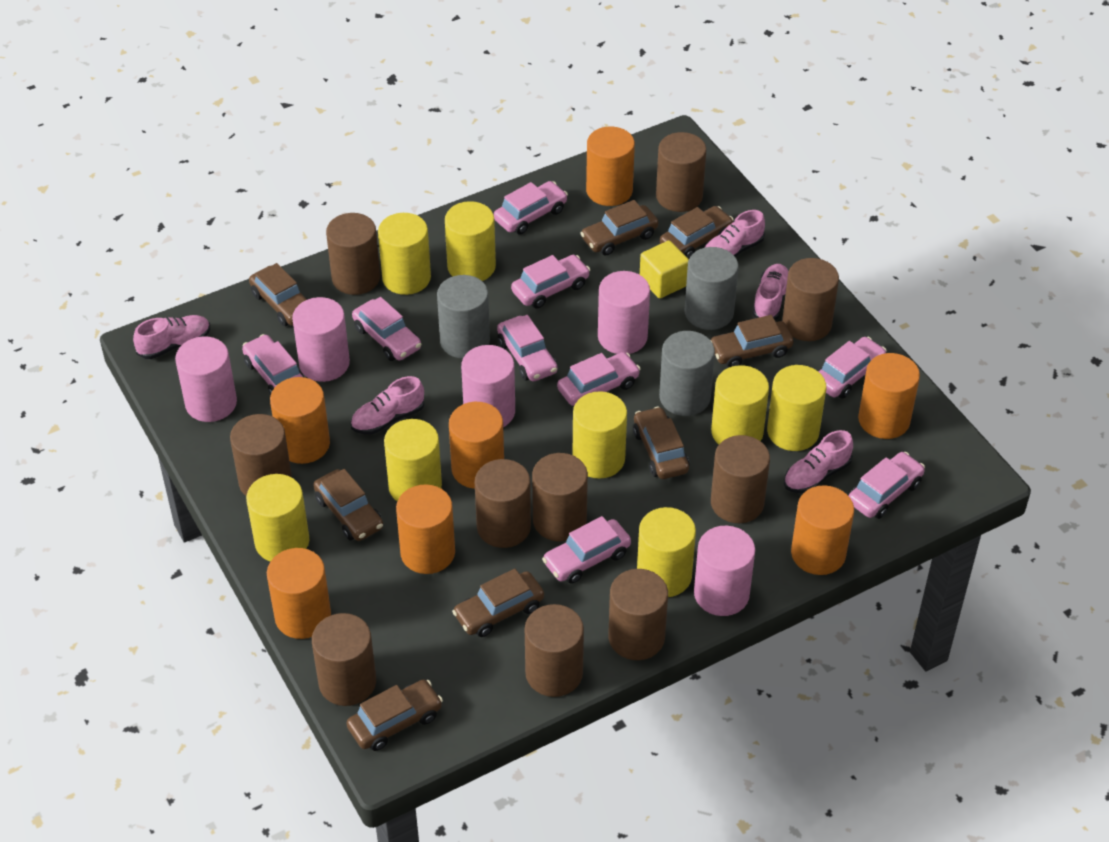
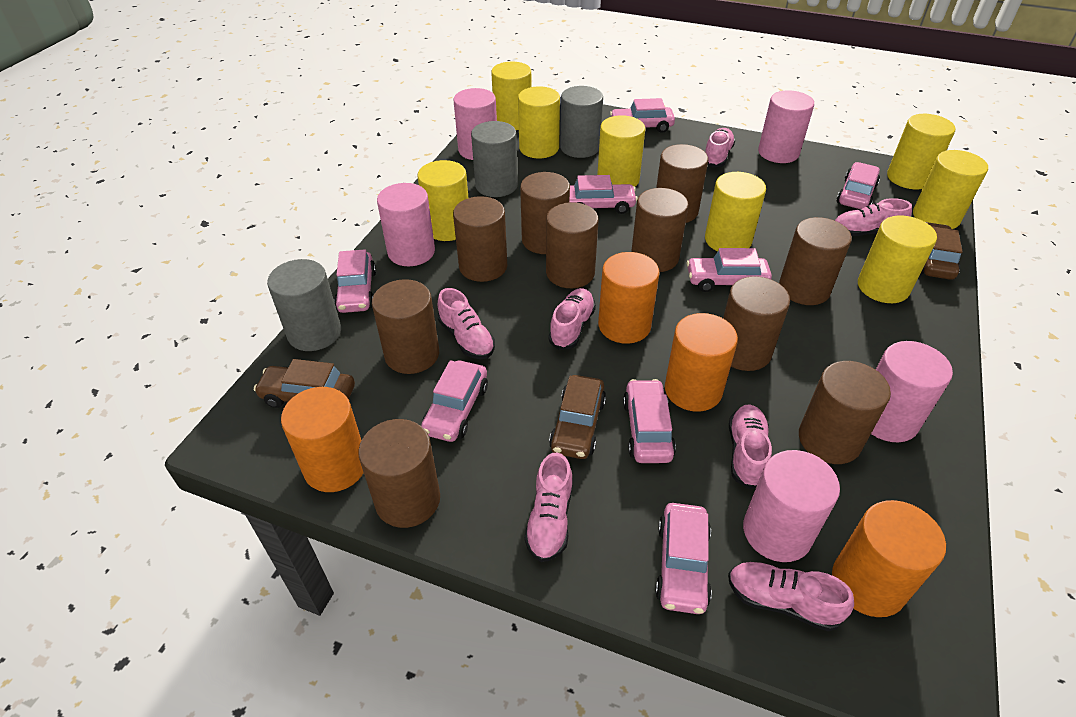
brown car: 8 -> 3
orange cylinder: 7 -> 4
pink car: 9 -> 8
pink shoe: 5 -> 7
yellow cube: 1 -> 0

